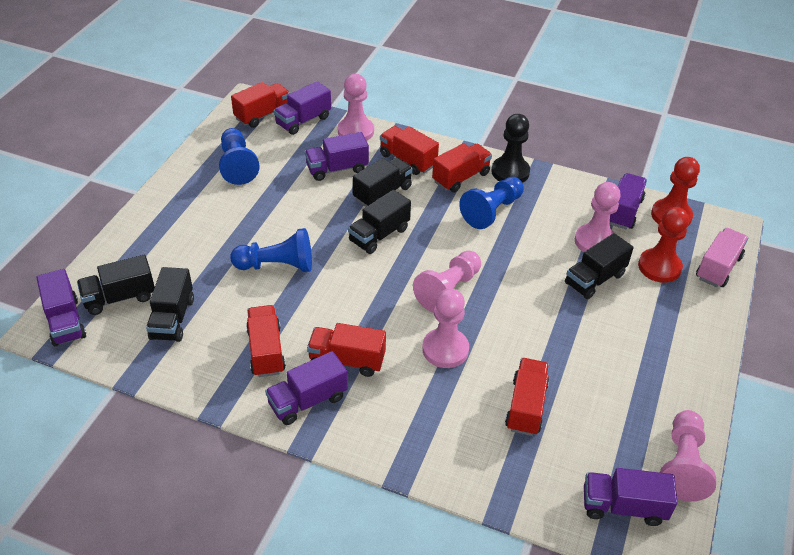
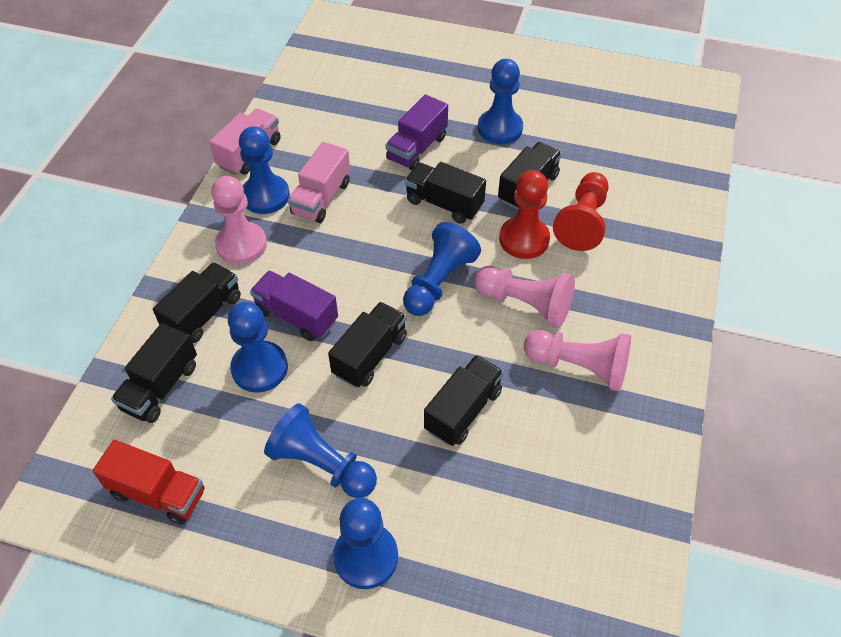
black pawn: 1 -> 0
black truck: 5 -> 6
blue pawn: 3 -> 6
pink pawn: 5 -> 3
pink truck: 1 -> 2
purple truck: 6 -> 2
red truck: 6 -> 1

